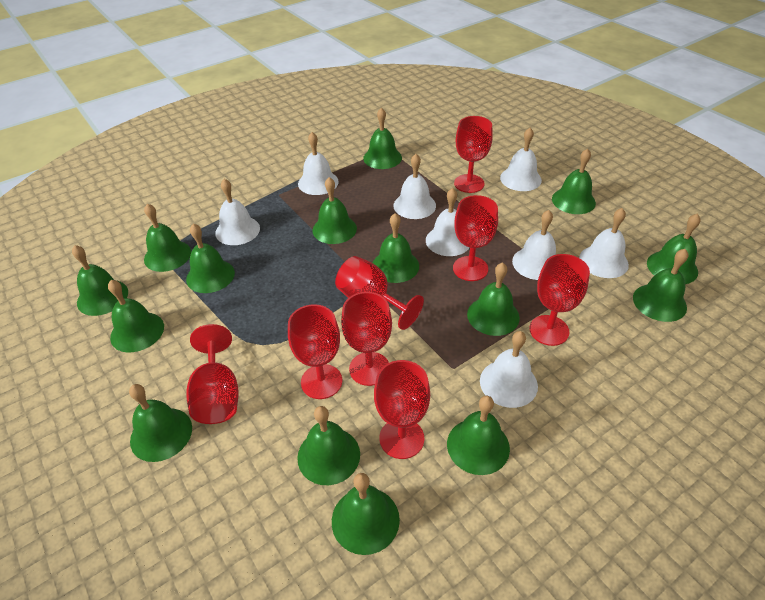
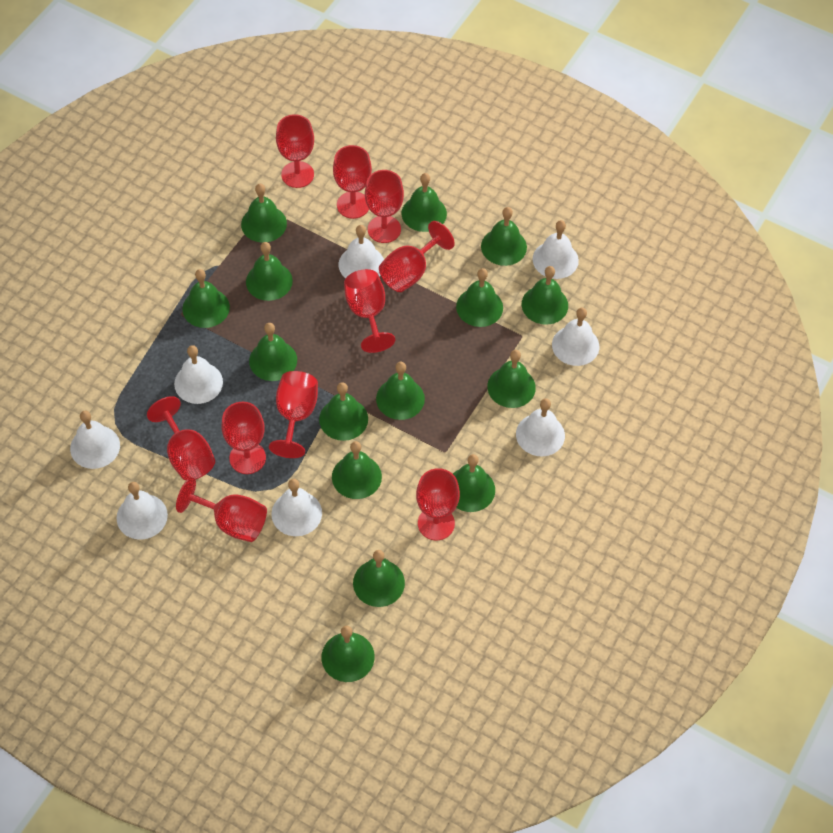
red goblet: 8 -> 10

